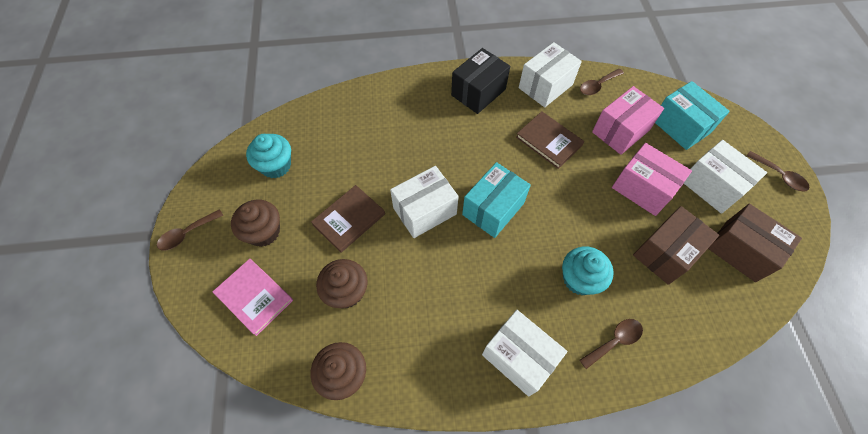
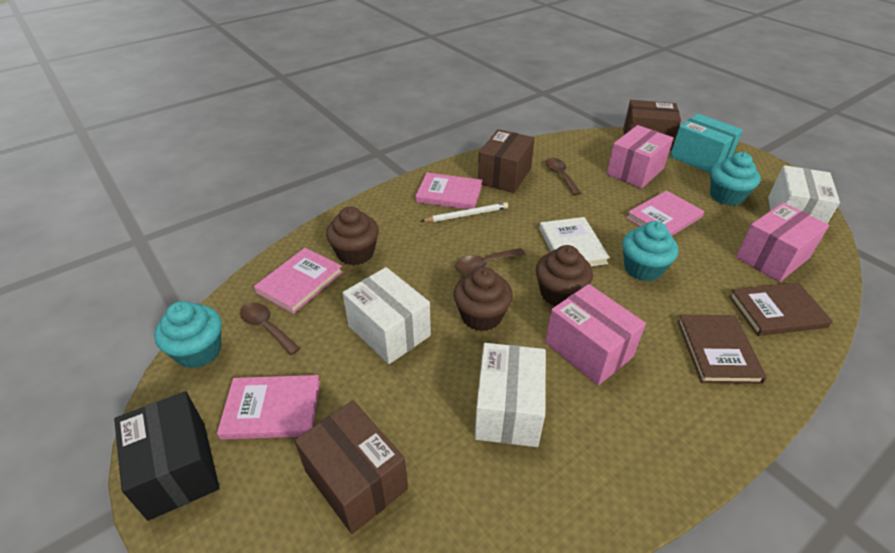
brown box: 2 -> 3
brown spoon: 4 -> 3
pink book: 1 -> 4
pink box: 2 -> 3
turquoise box: 2 -> 1
turquoise cupcake: 2 -> 3
white book: 0 -> 1
white box: 4 -> 3
white pencil: 0 -> 1

